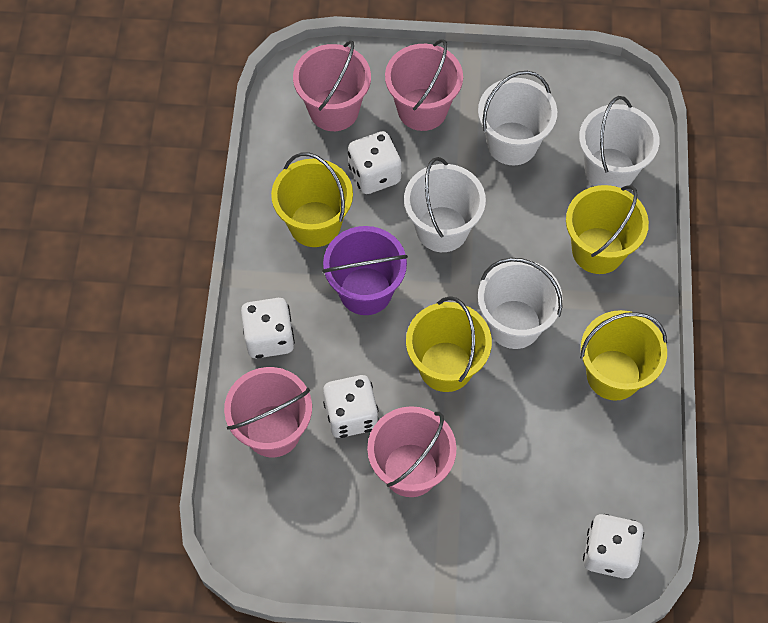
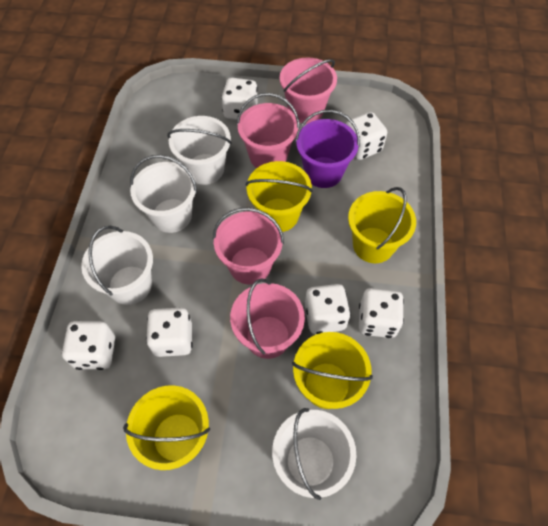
white dice: 4 -> 6

